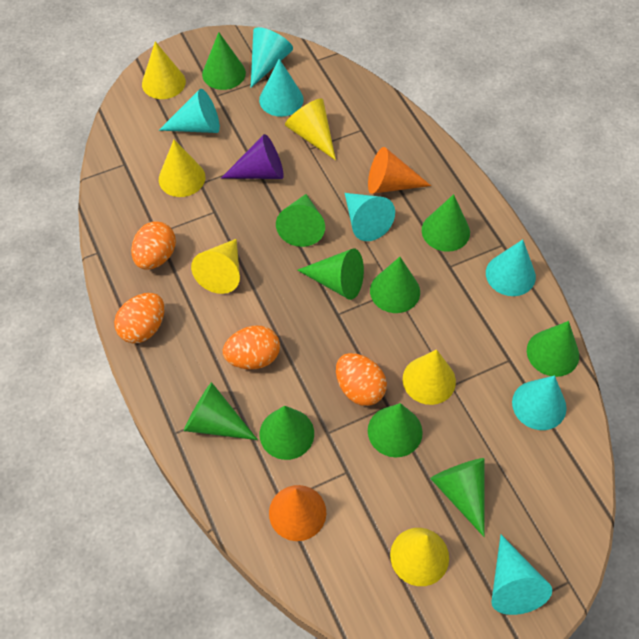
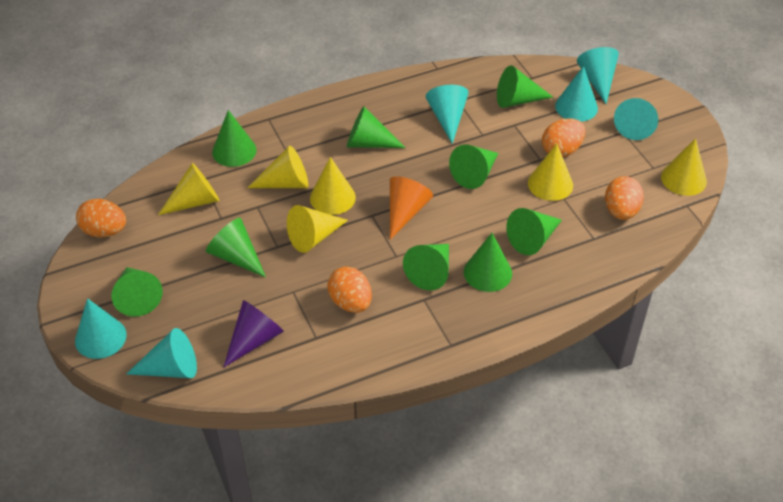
green cone: 10 -> 9
orange cone: 2 -> 1
turquoise cone: 7 -> 6

